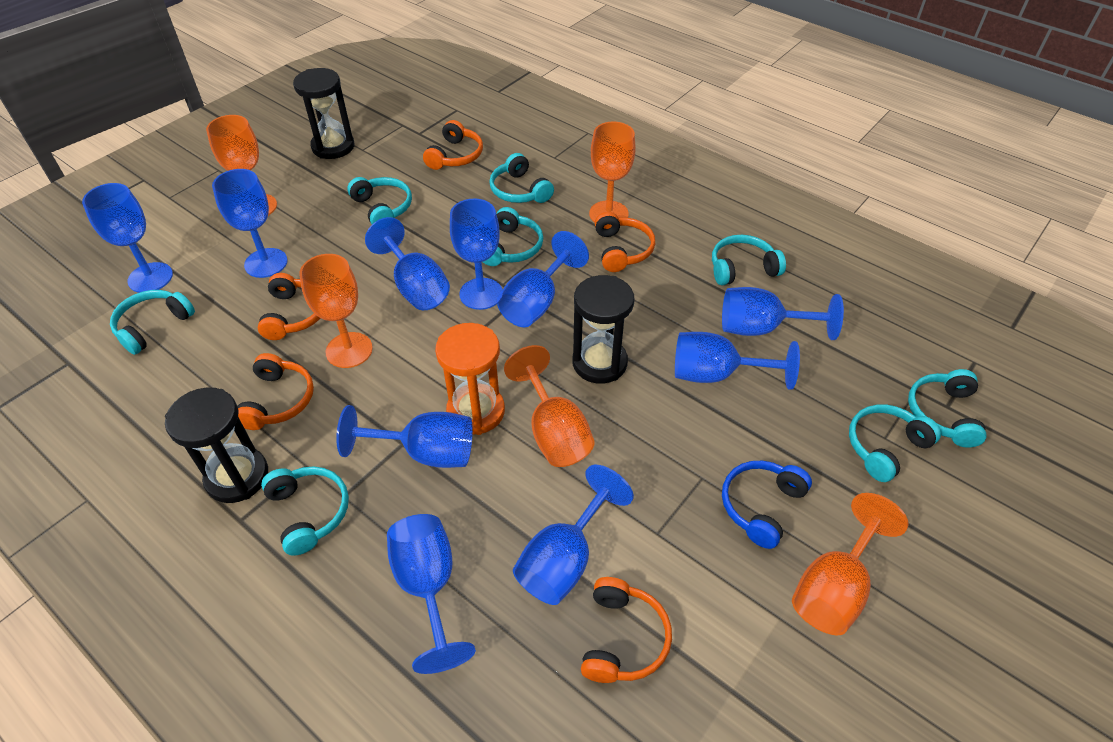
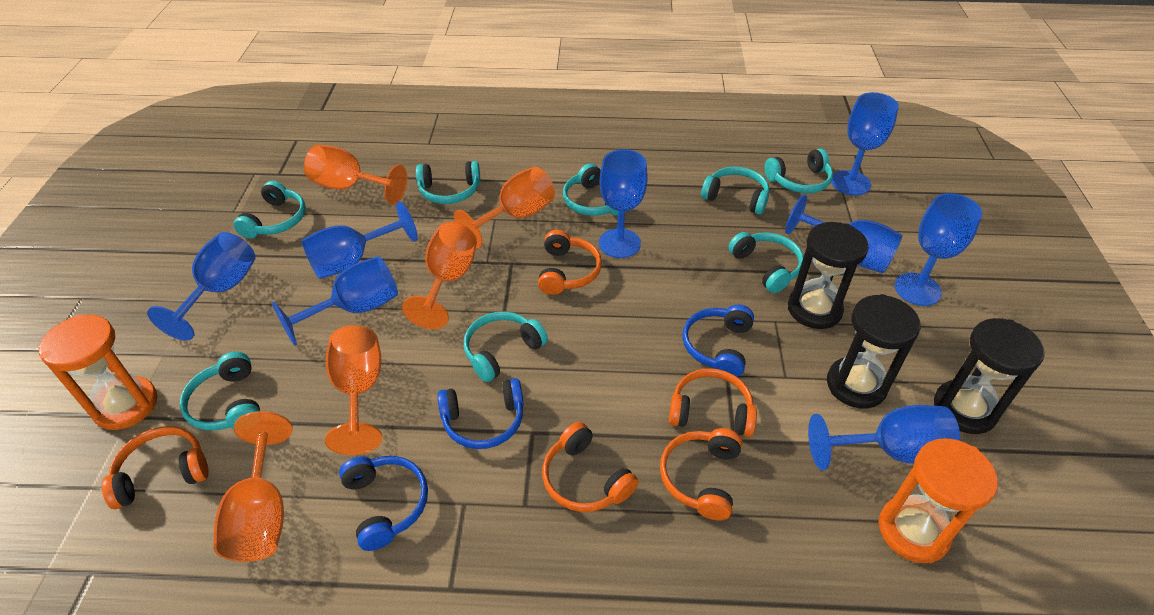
blue goblet: 10 -> 8
blue headphones: 1 -> 3
orange hourglass: 1 -> 2

